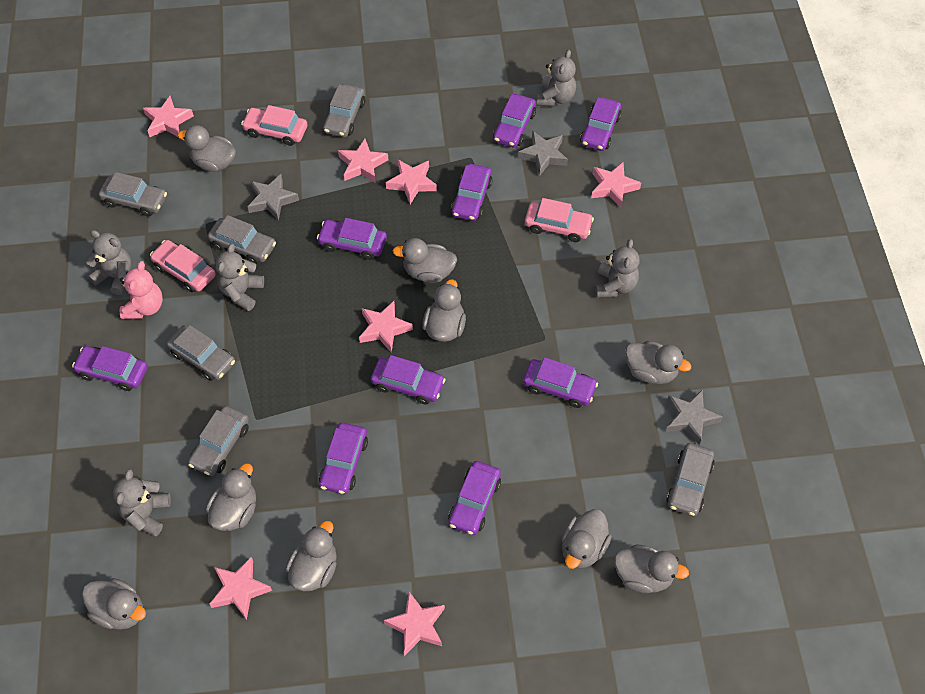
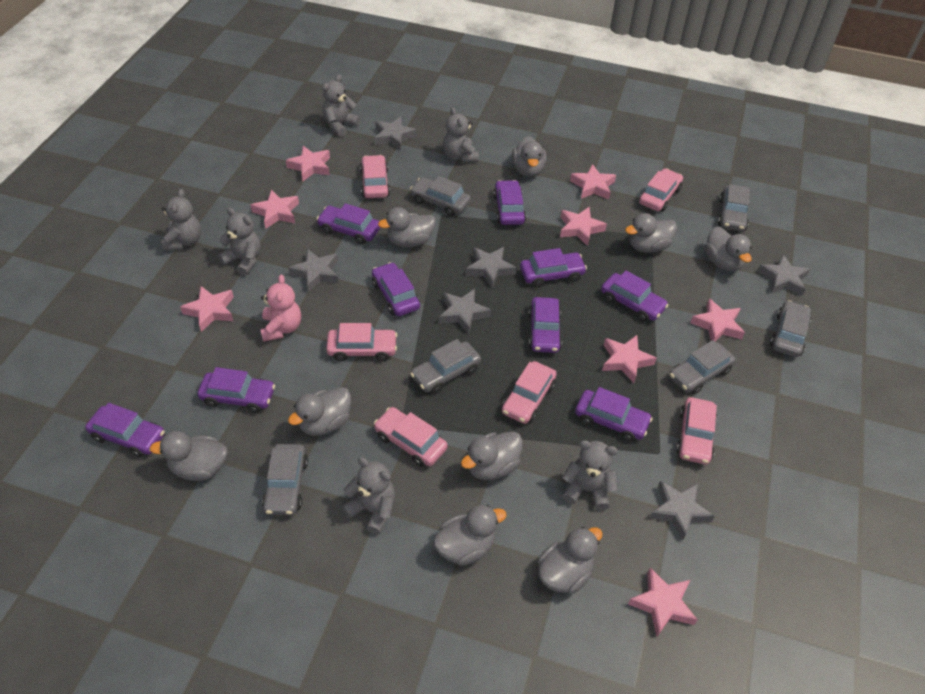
grey star: 3 -> 6
grey teddy bear: 5 -> 6
pink car: 3 -> 6
pink star: 7 -> 8

